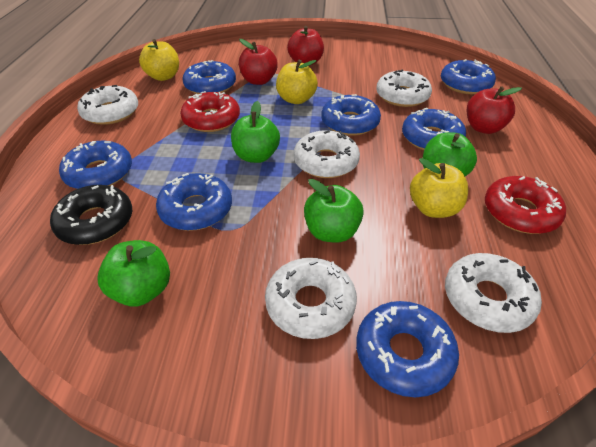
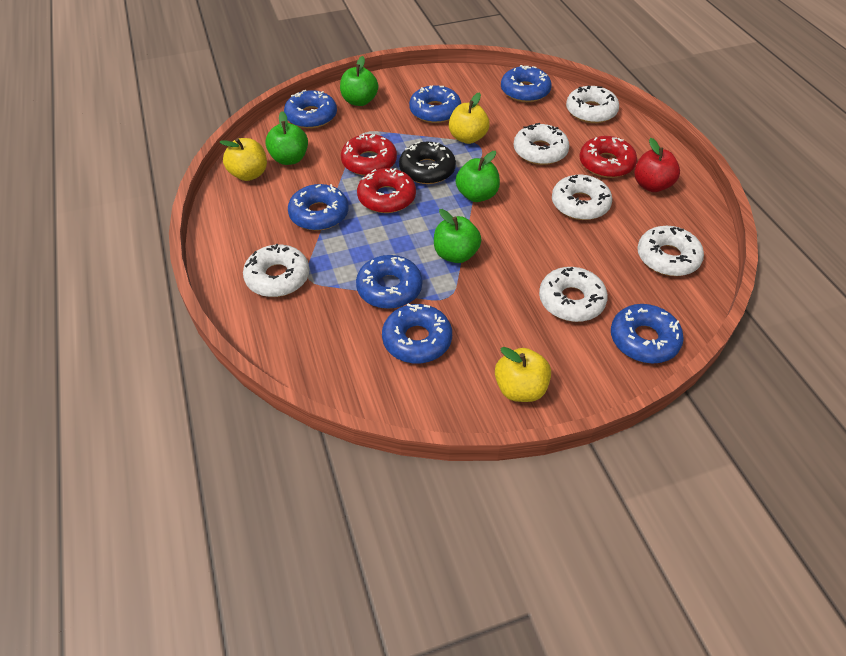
red apple: 3 -> 1
red donut: 2 -> 3
white donut: 5 -> 6

